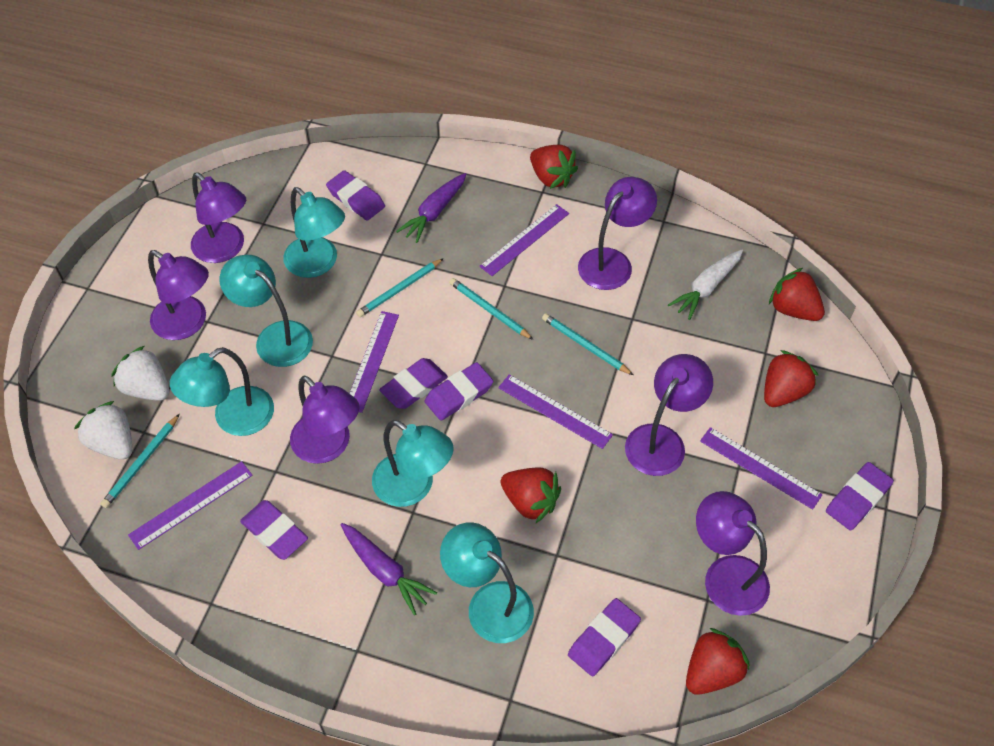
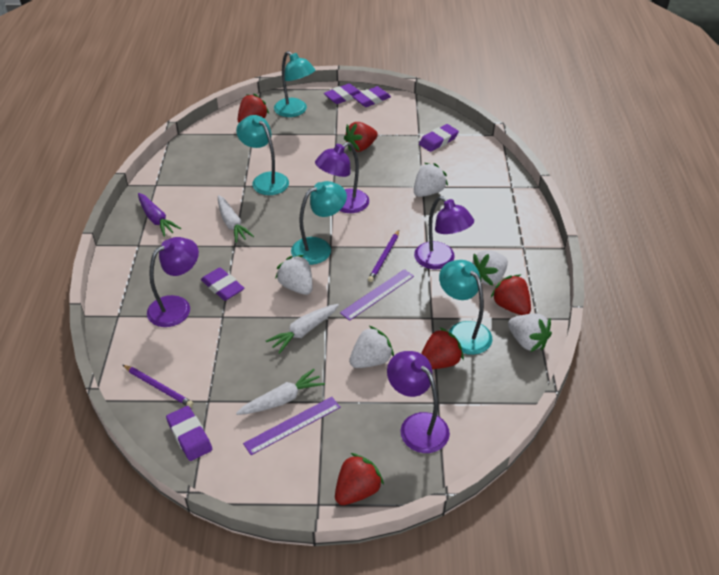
purple carrot: 2 -> 1
purple eraser: 6 -> 5
purple lamp: 6 -> 4
purple pencil: 0 -> 2
purple ruler: 5 -> 2
turquoise lamp: 5 -> 4
turquoise pencil: 4 -> 0
white carrot: 1 -> 3
white strawberry: 2 -> 5

